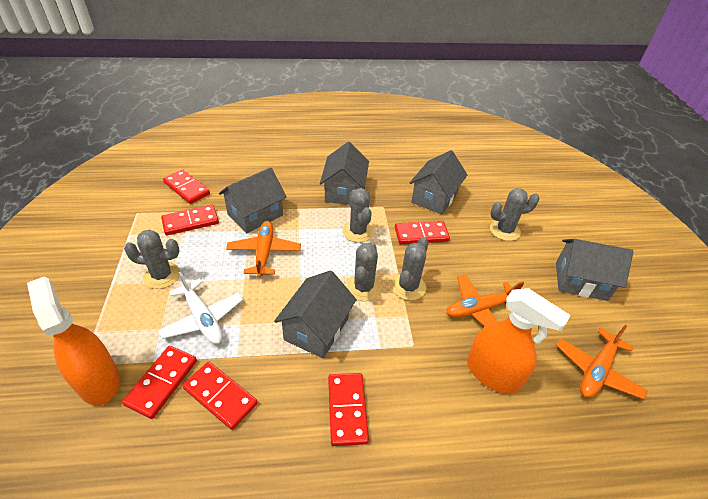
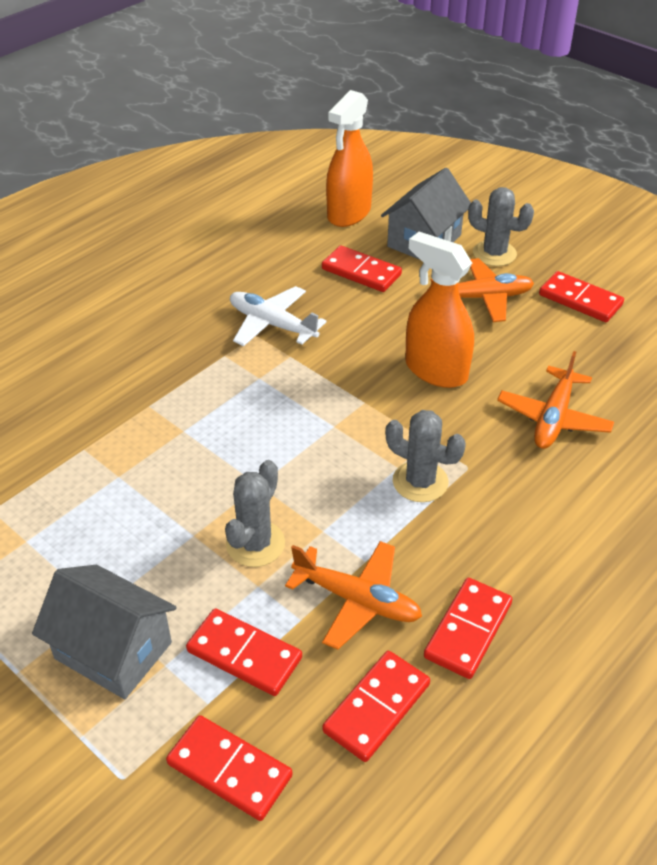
grey cactus: 5 -> 3
grey house: 5 -> 2

